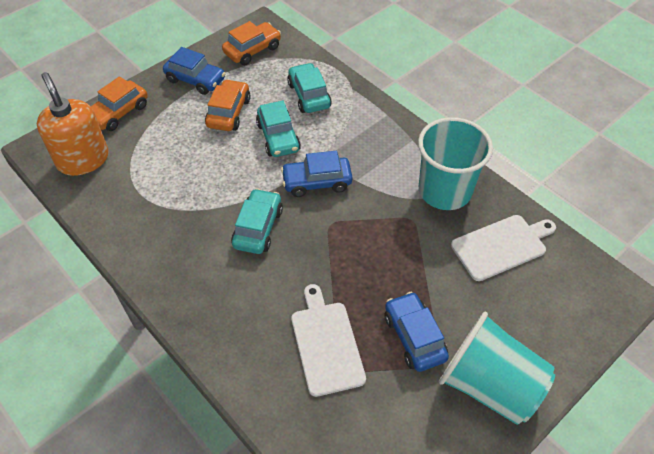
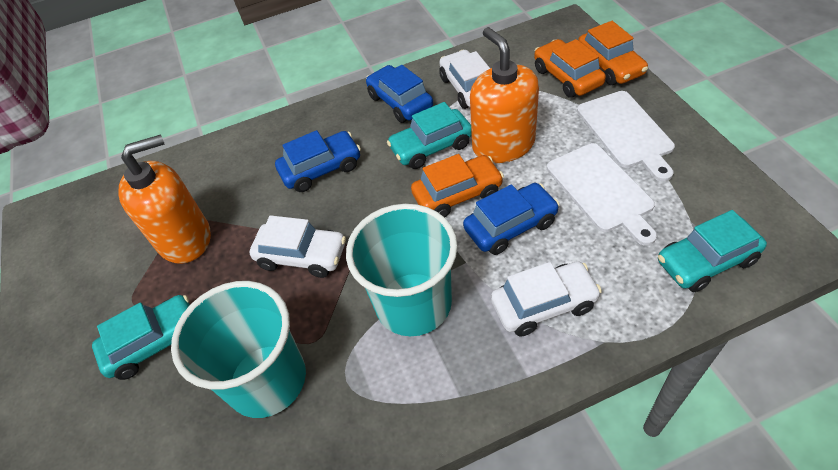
orange soap dispenser: 1 -> 2
white car: 0 -> 3

